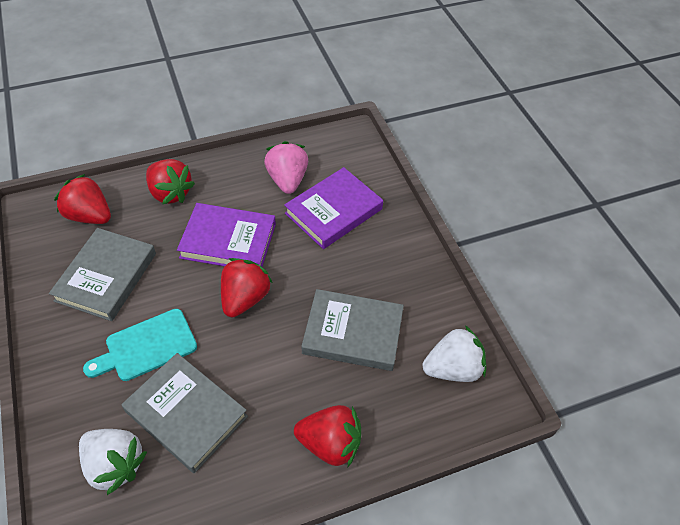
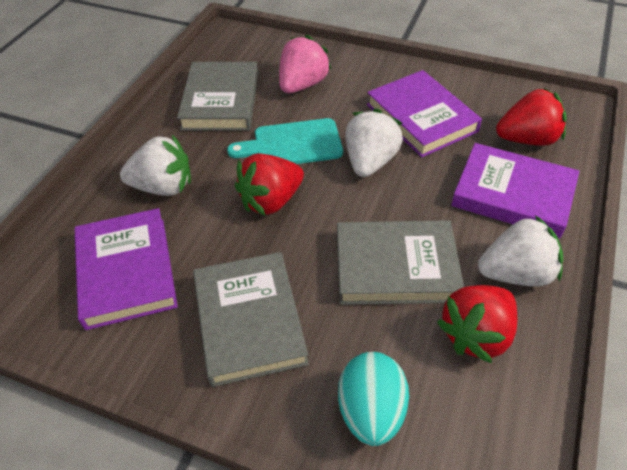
purple book: 2 -> 3
red strawberry: 4 -> 3
turquoise egg: 0 -> 1
white strawberry: 2 -> 3

